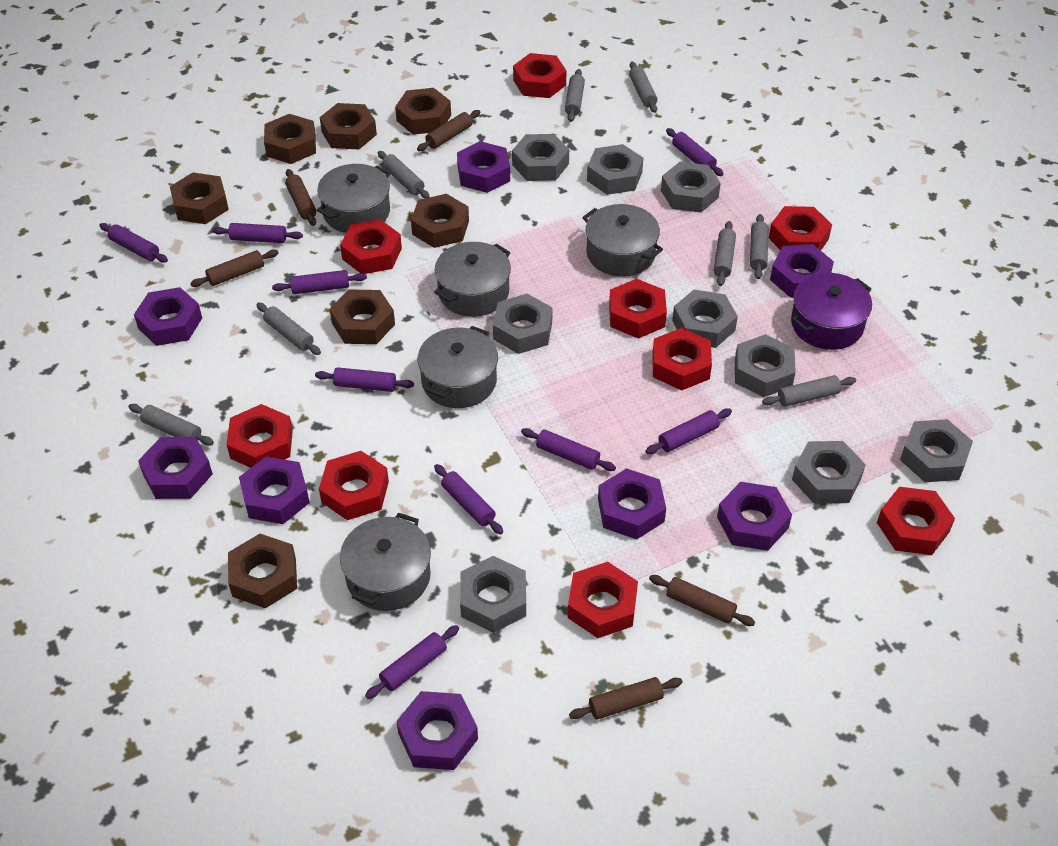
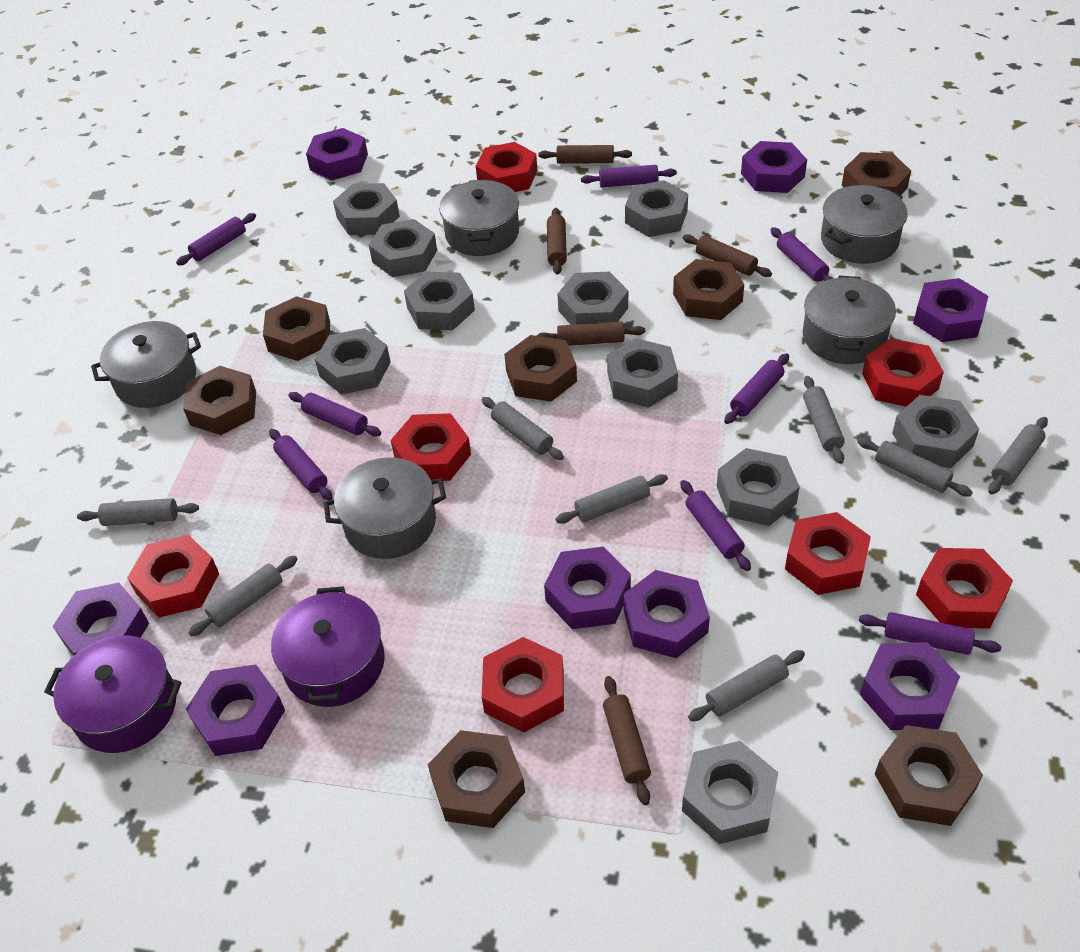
grey nut: 9 -> 10
purple pot: 1 -> 2
purple rolling pin: 9 -> 8
red nut: 9 -> 7

